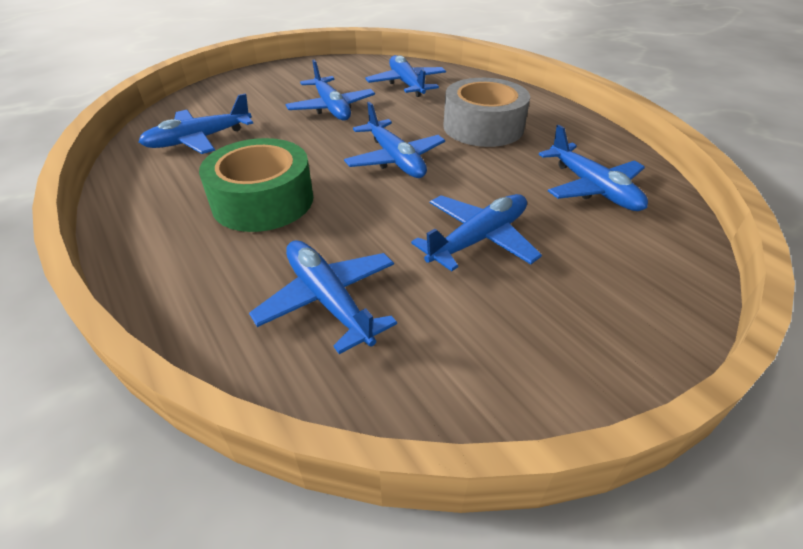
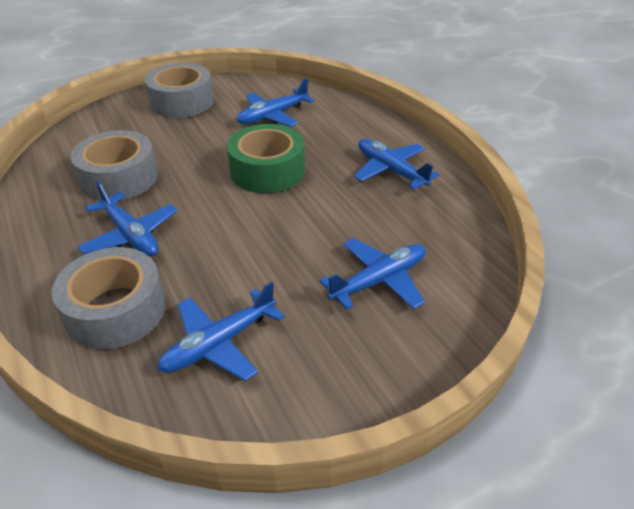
blue plane: 7 -> 5
grey tape: 1 -> 3

